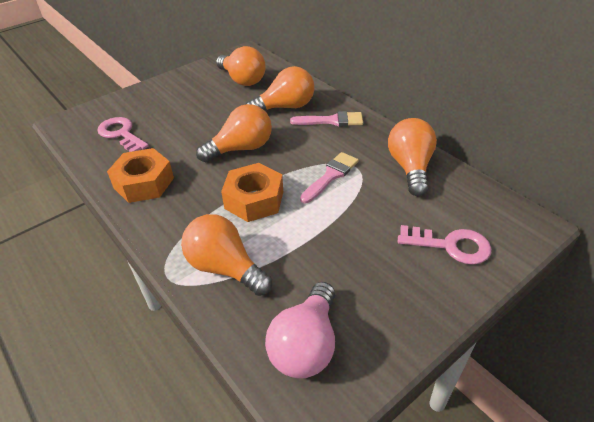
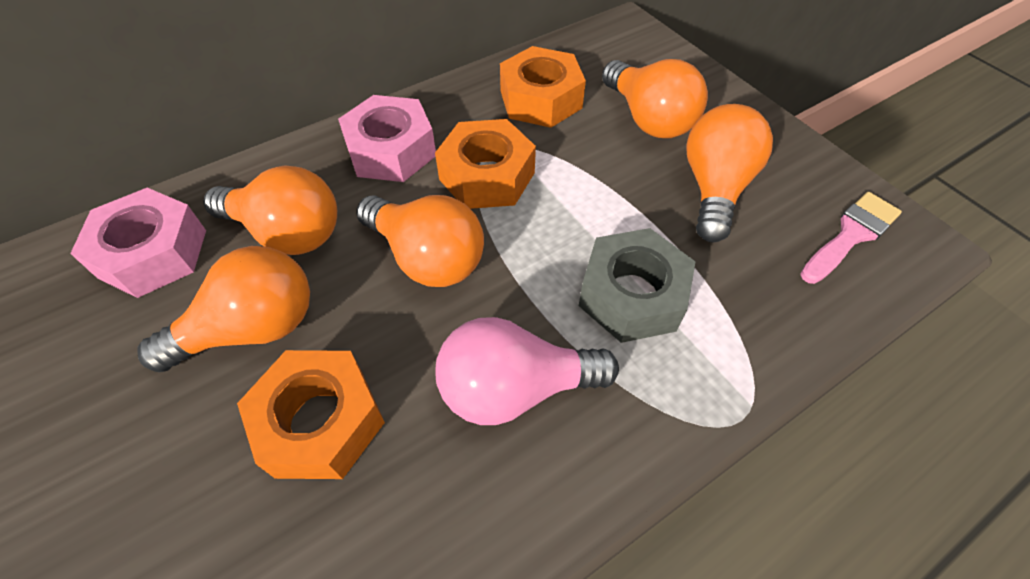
grey nut: 0 -> 1
orange nut: 2 -> 3
pink brush: 2 -> 1
pink key: 2 -> 0
pink nut: 0 -> 2

